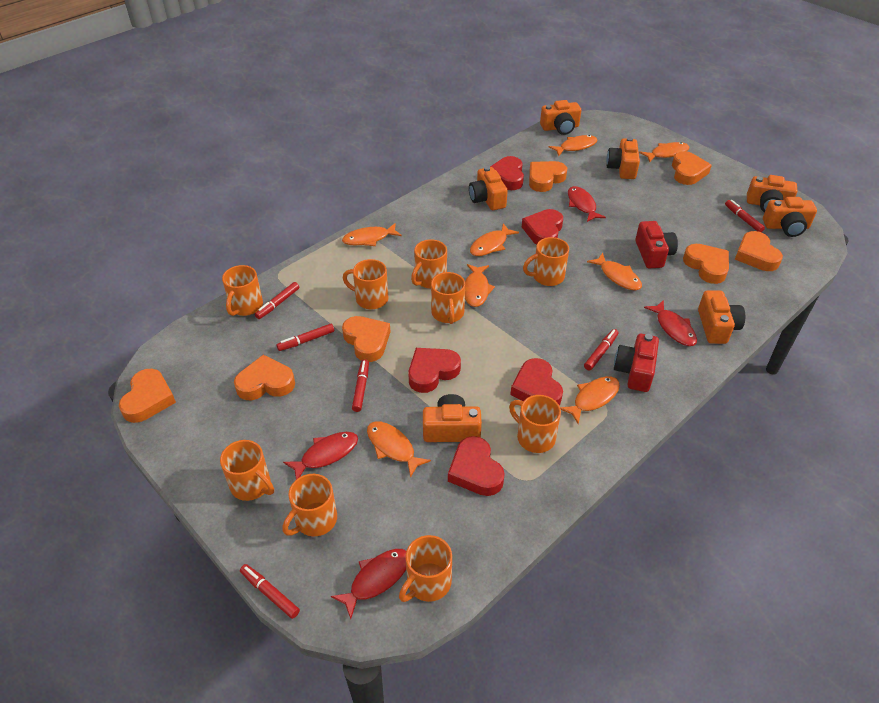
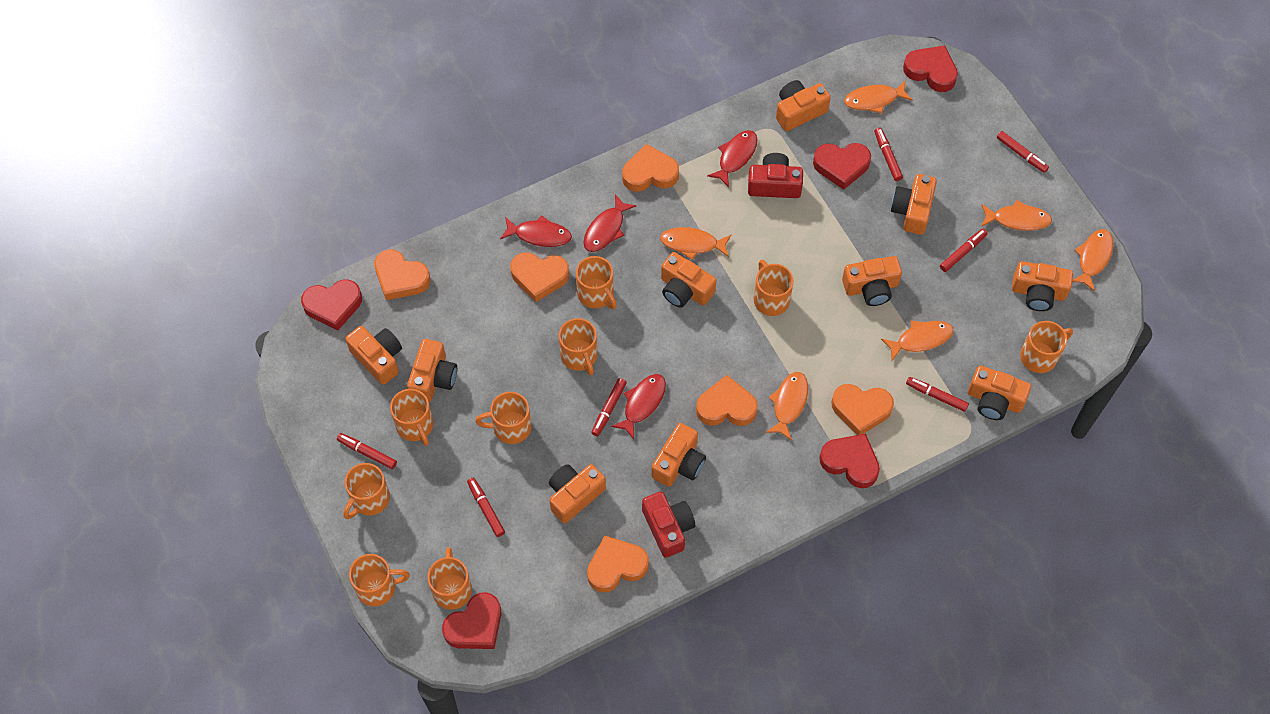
orange camera: 7 -> 10
orange fish: 8 -> 6
orange heart: 7 -> 6
red marker: 6 -> 7

